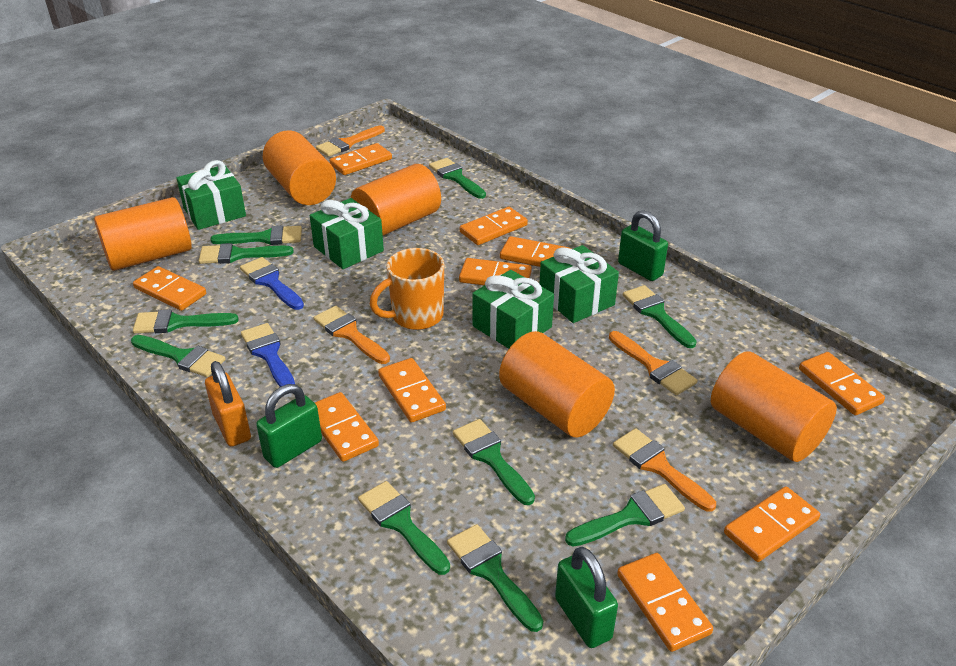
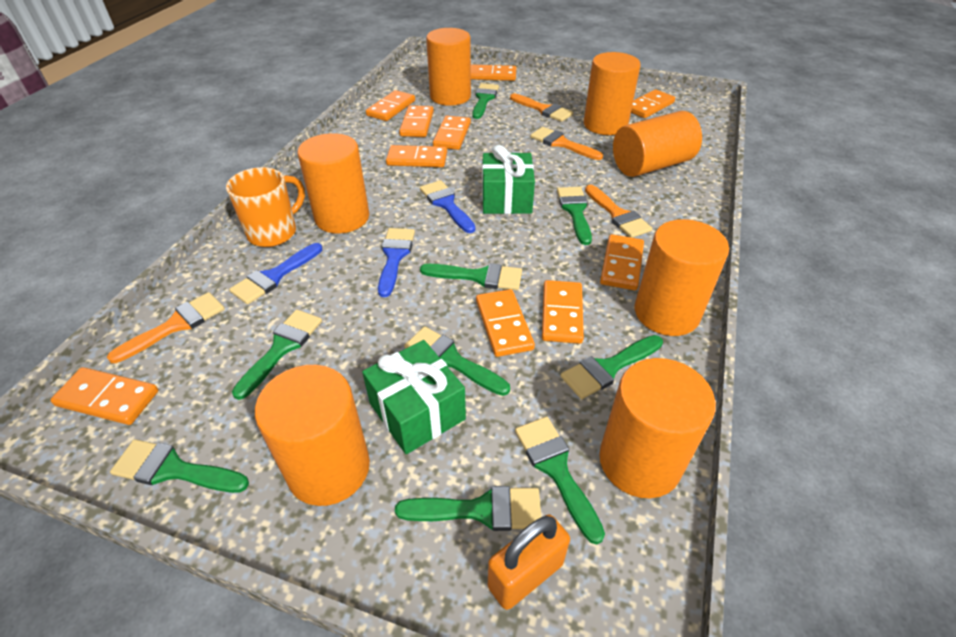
blue brush: 2 -> 3
green brush: 10 -> 9
green gift: 4 -> 2
green padlock: 3 -> 0
orange cylinder: 5 -> 7

